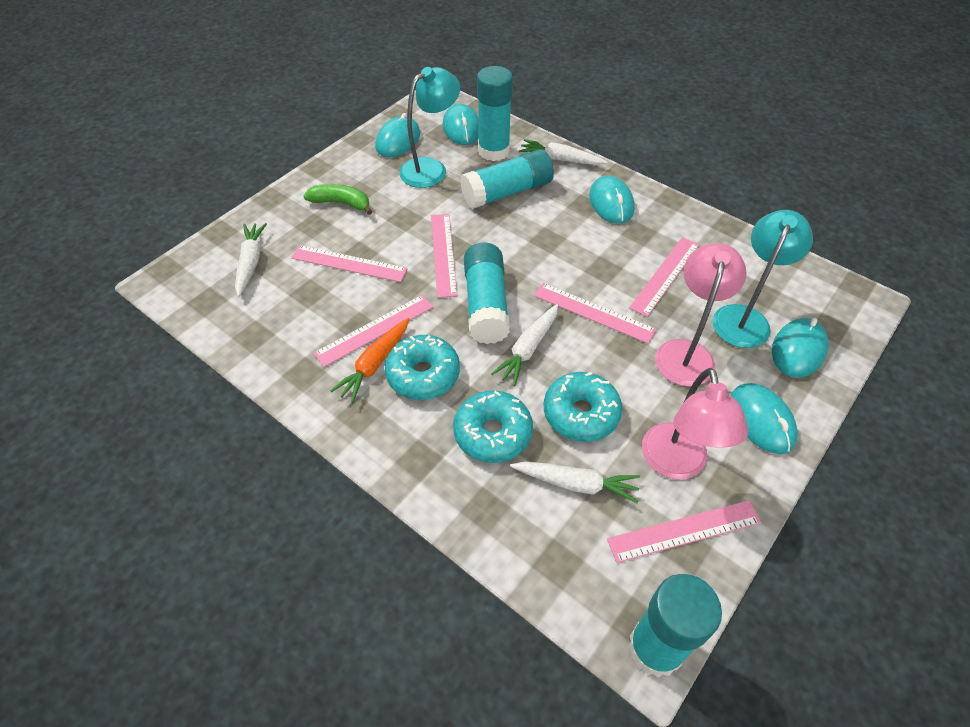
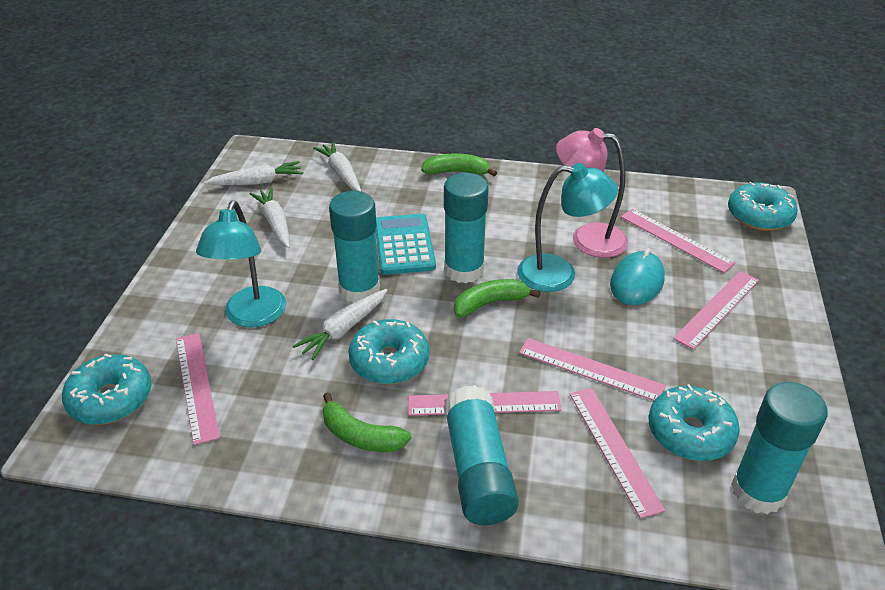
green banana: 1 -> 3
orange carrot: 1 -> 0
pink lamp: 2 -> 1
turquoise calculator: 0 -> 1
turquoise donut: 3 -> 4
turquoise mouse: 5 -> 1

